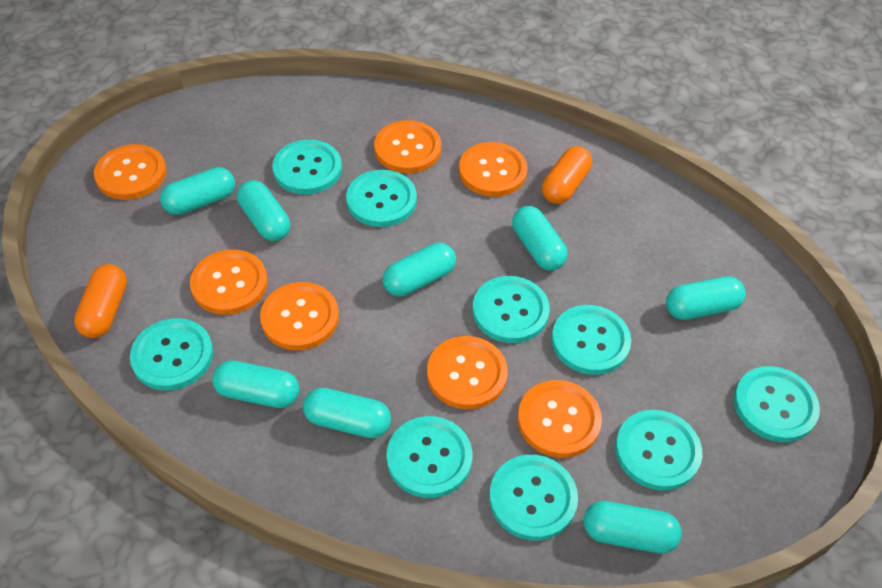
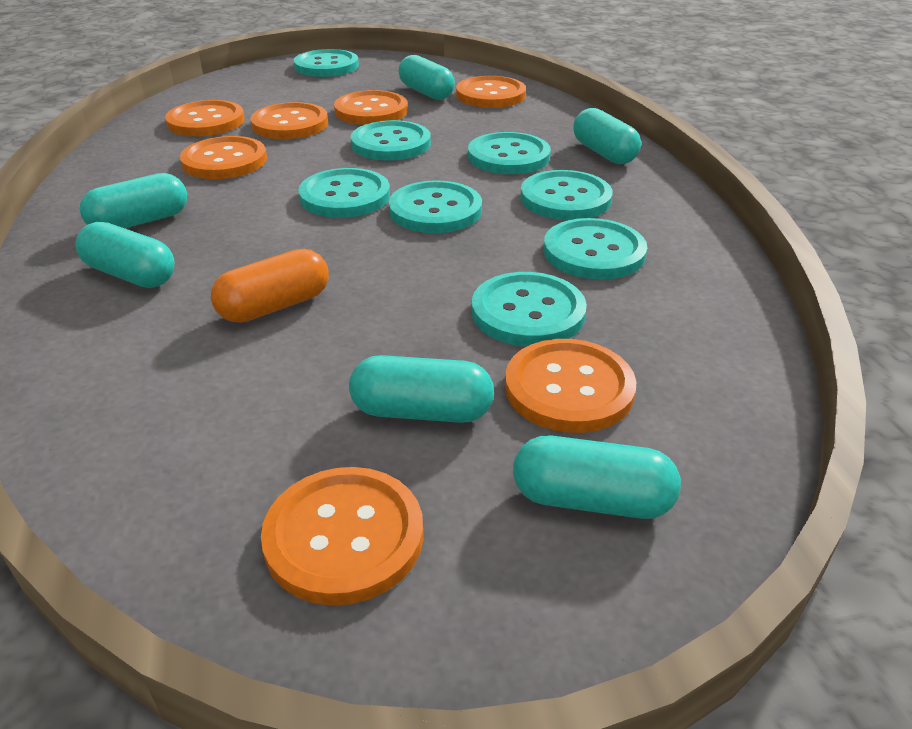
orange capsule: 2 -> 1
turquoise button: 9 -> 8
turquoise capsule: 8 -> 6

